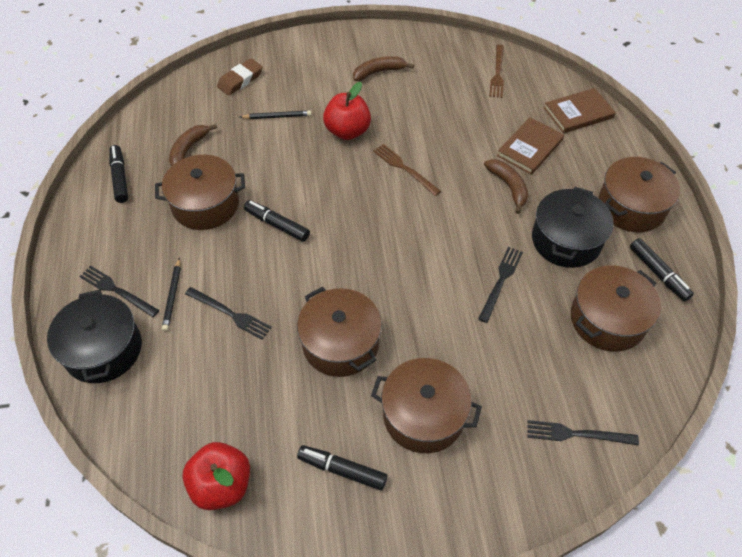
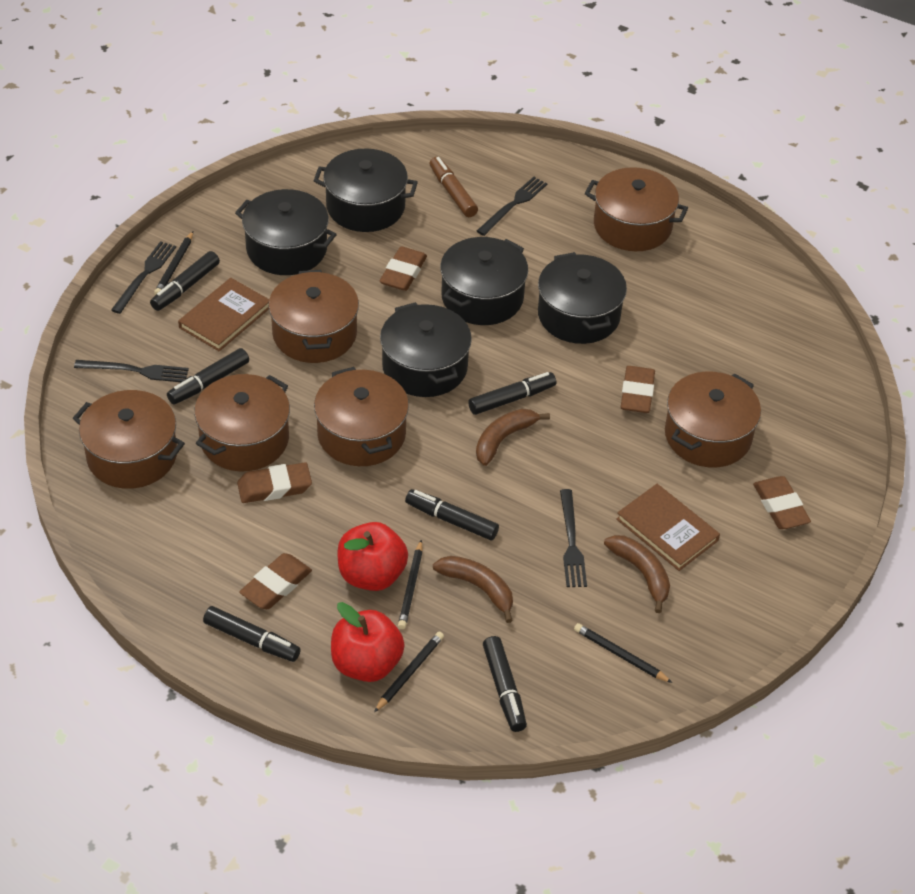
black marker: 4 -> 6
black pencil: 2 -> 4
black pot: 2 -> 5
brown eraser: 1 -> 5
brown fork: 2 -> 0
brown marker: 0 -> 1
brown pot: 5 -> 6

